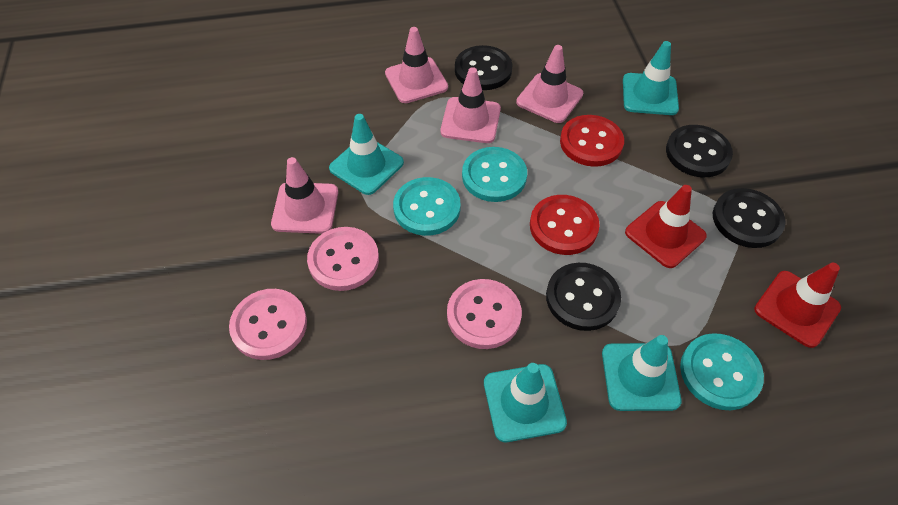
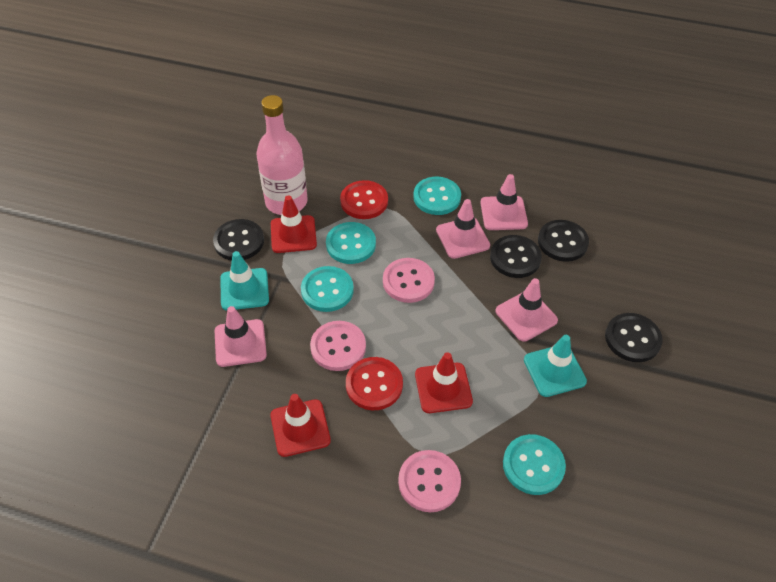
pink bottle: 0 -> 1
red traffic cone: 2 -> 3
turquoise button: 3 -> 4
turquoise traffic cone: 4 -> 2

